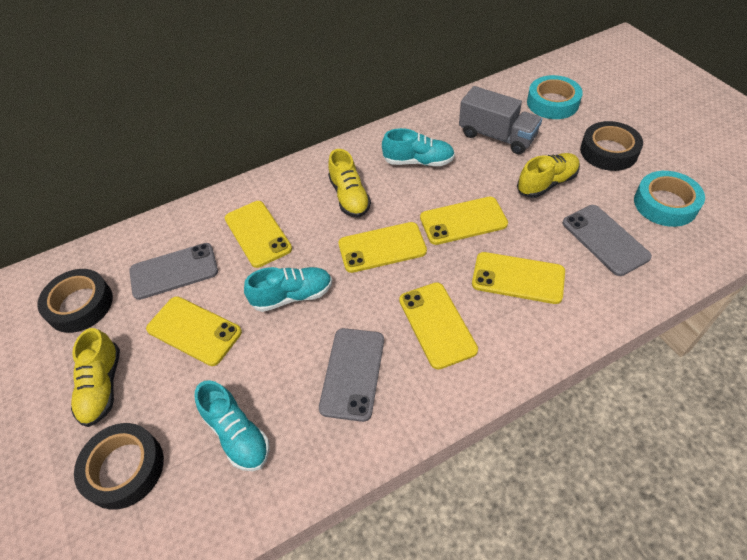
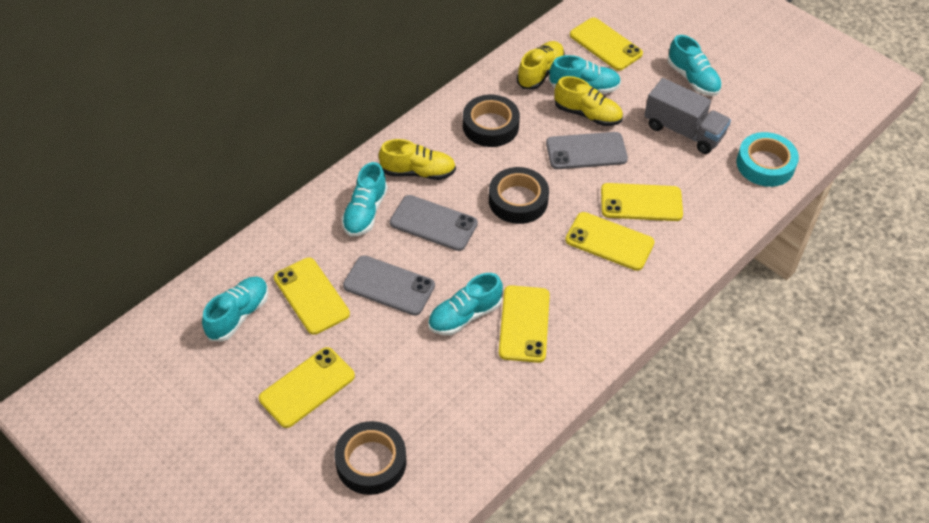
turquoise shoe: 3 -> 5
turquoise tape: 2 -> 1

